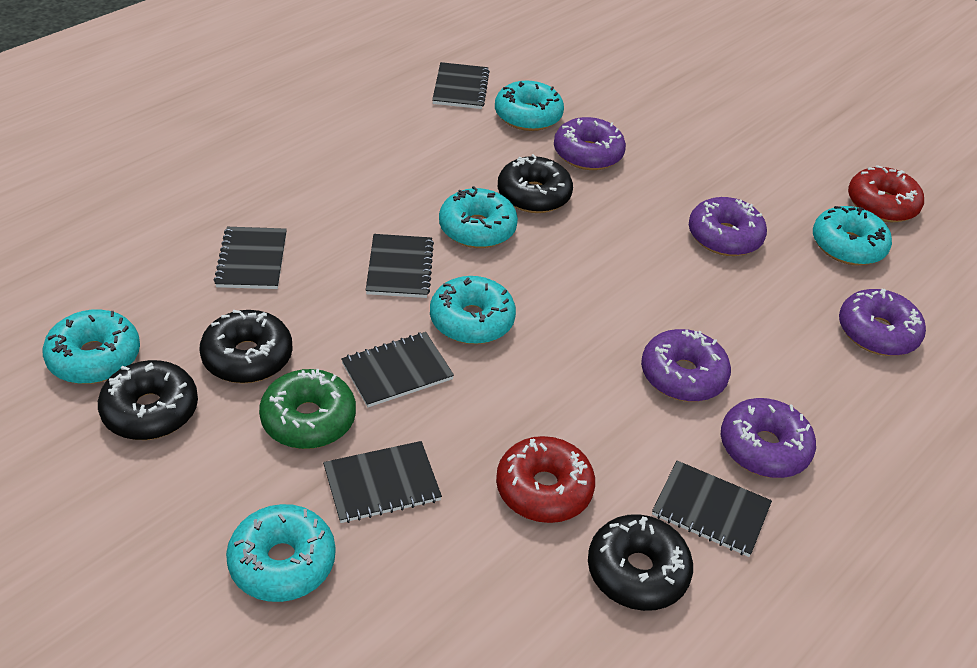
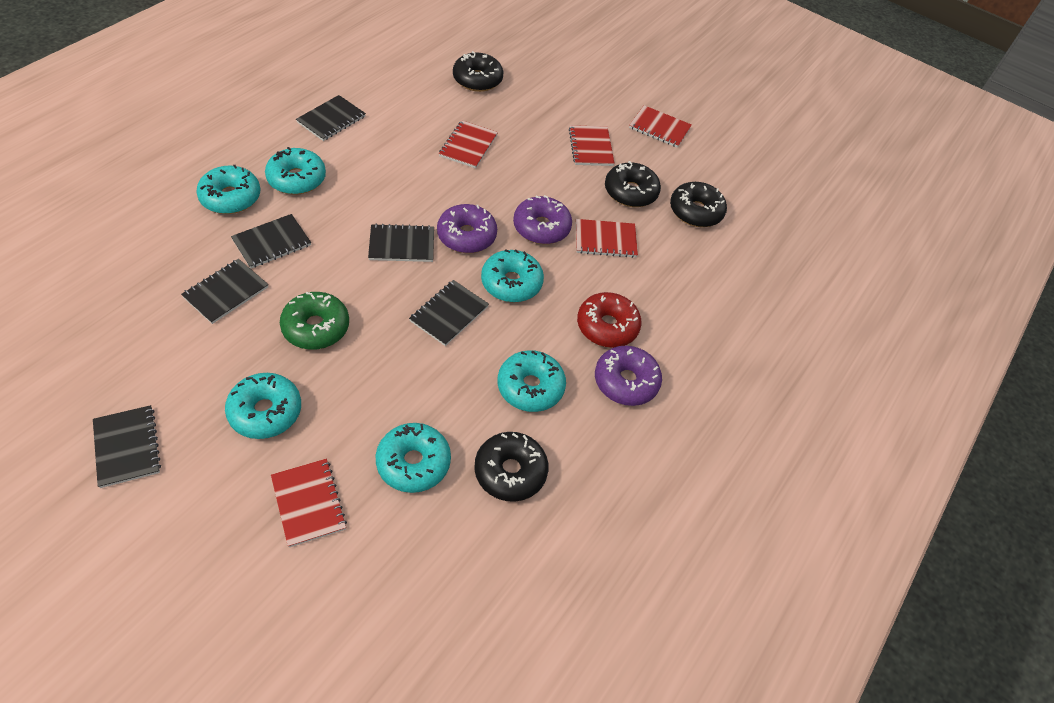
purple donut: 5 -> 3
red donut: 2 -> 1
red notebook: 0 -> 5

